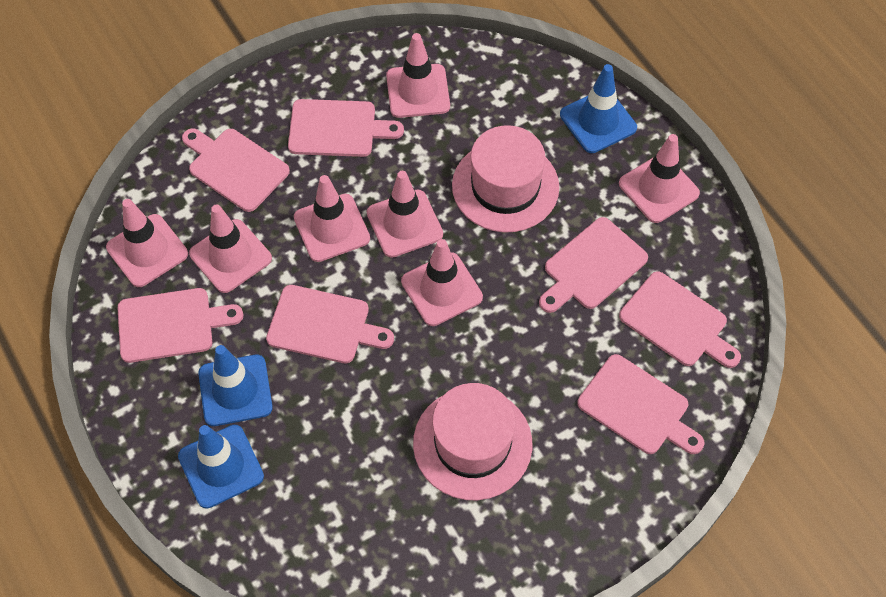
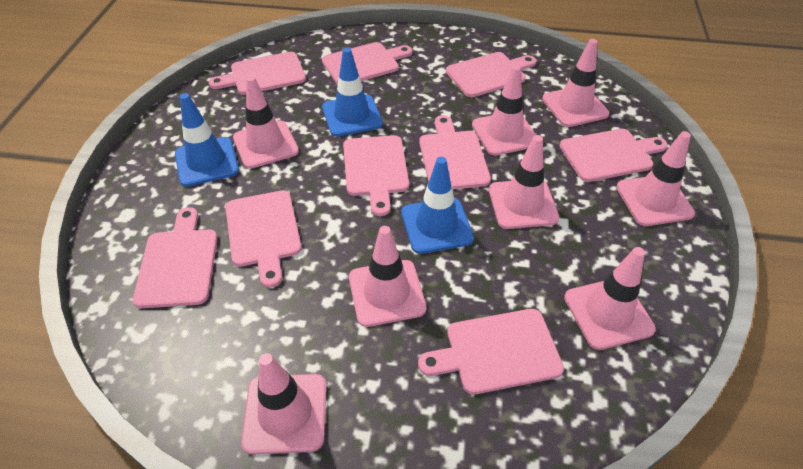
pink cutting board: 7 -> 9
pink hat: 2 -> 0
pink traffic cone: 7 -> 8

